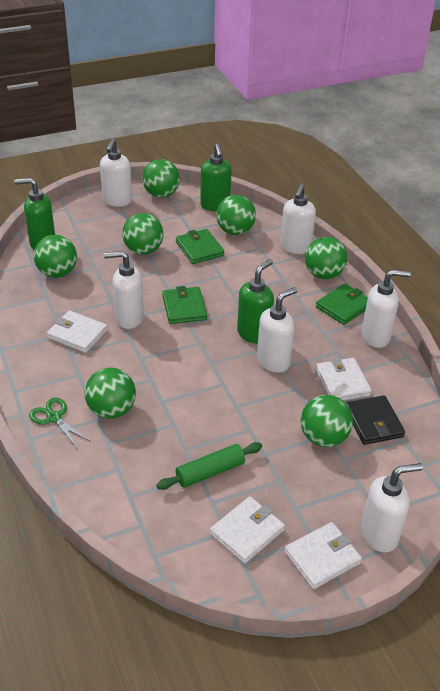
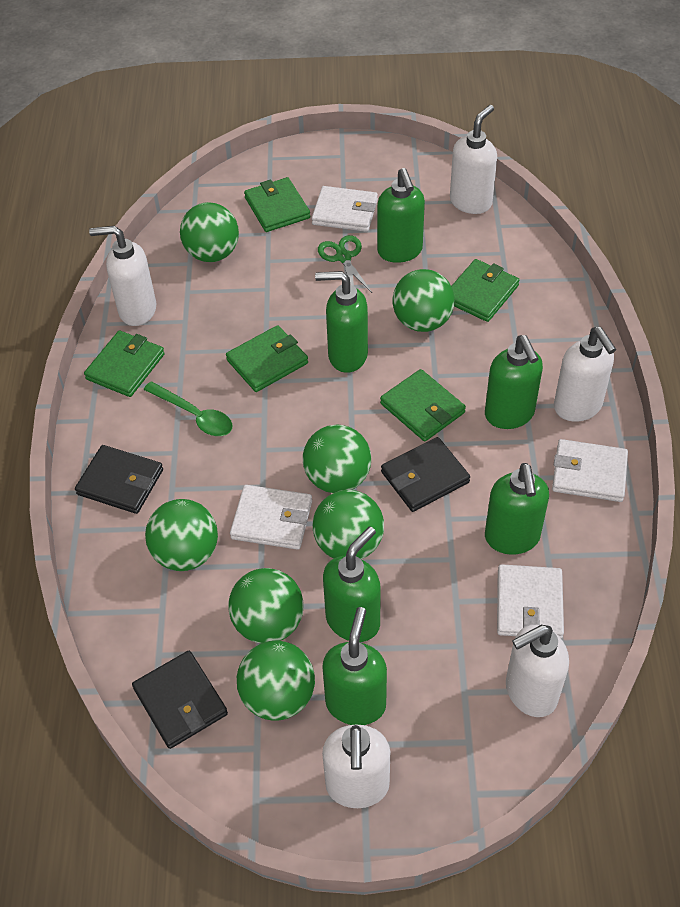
black wallet: 1 -> 3
green rolling pin: 1 -> 0
green soap dispenser: 3 -> 6
green spoon: 0 -> 1
green wallet: 3 -> 5
white soap dispenser: 6 -> 5

